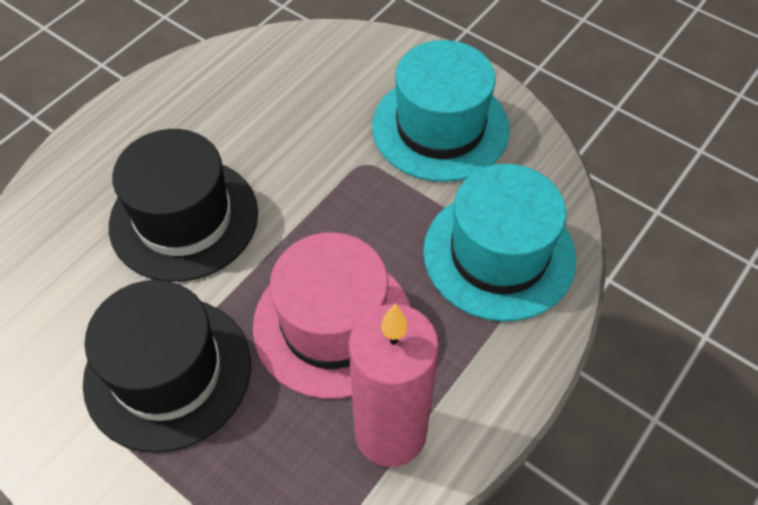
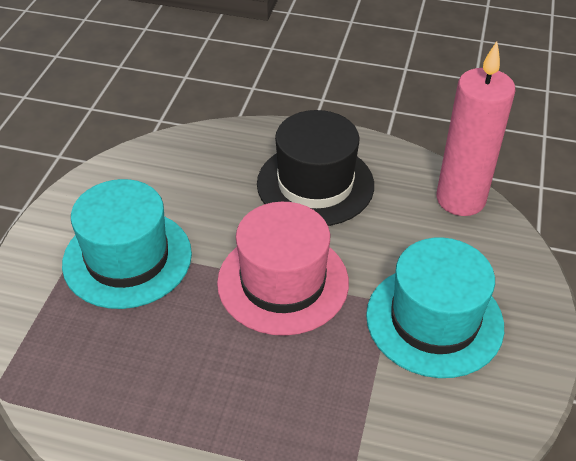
black hat: 2 -> 1

